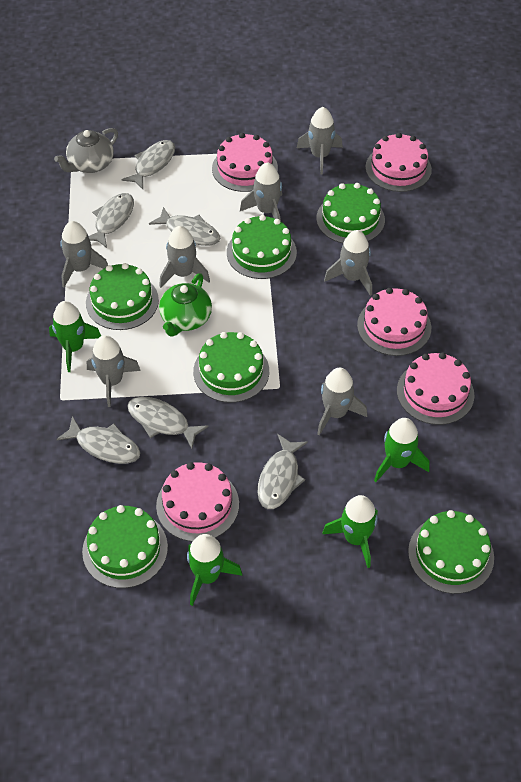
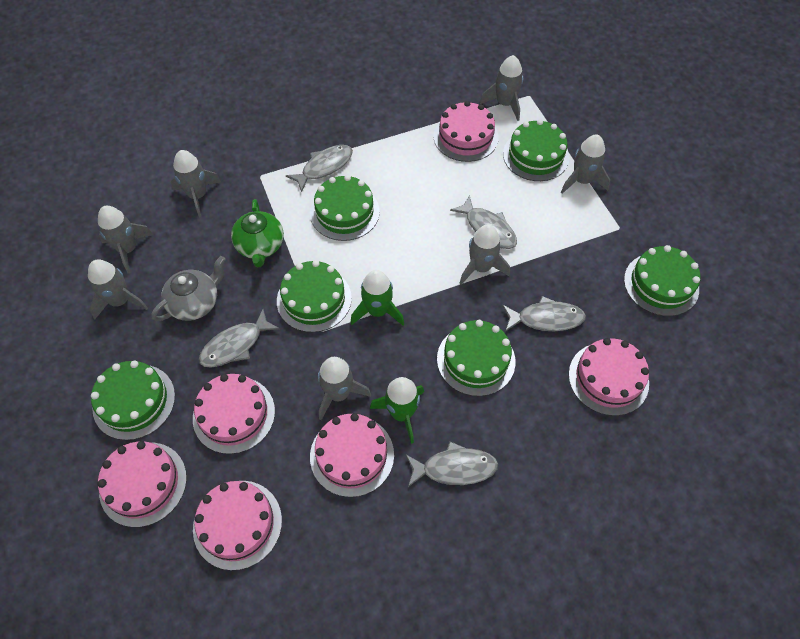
green rocket: 4 -> 2
grey fish: 6 -> 5
pink cake: 5 -> 6

